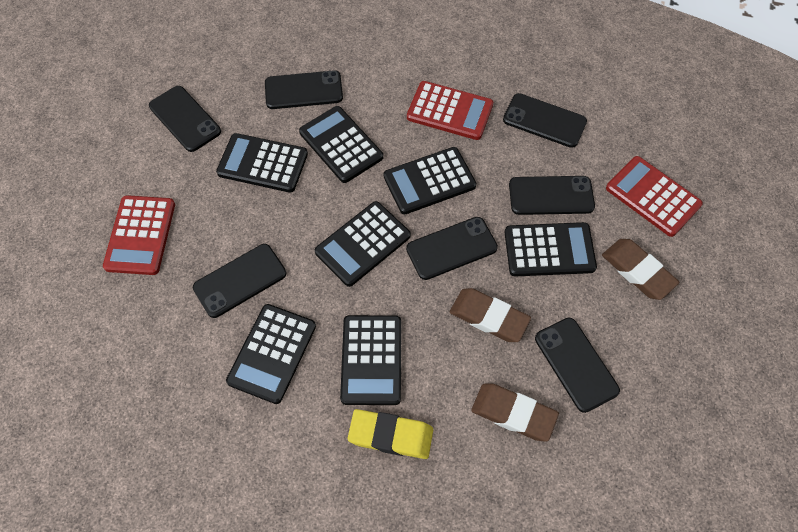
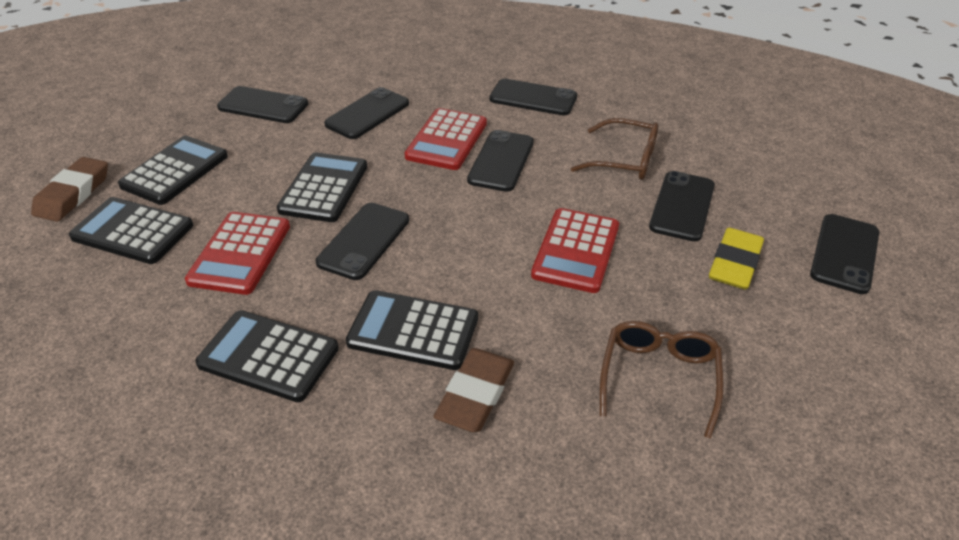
black calculator: 7 -> 5
brown eraser: 3 -> 2
brown glasses: 0 -> 2

